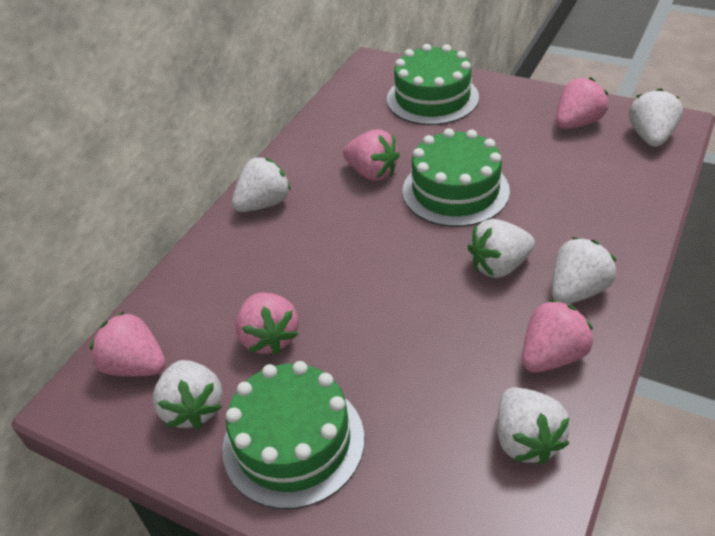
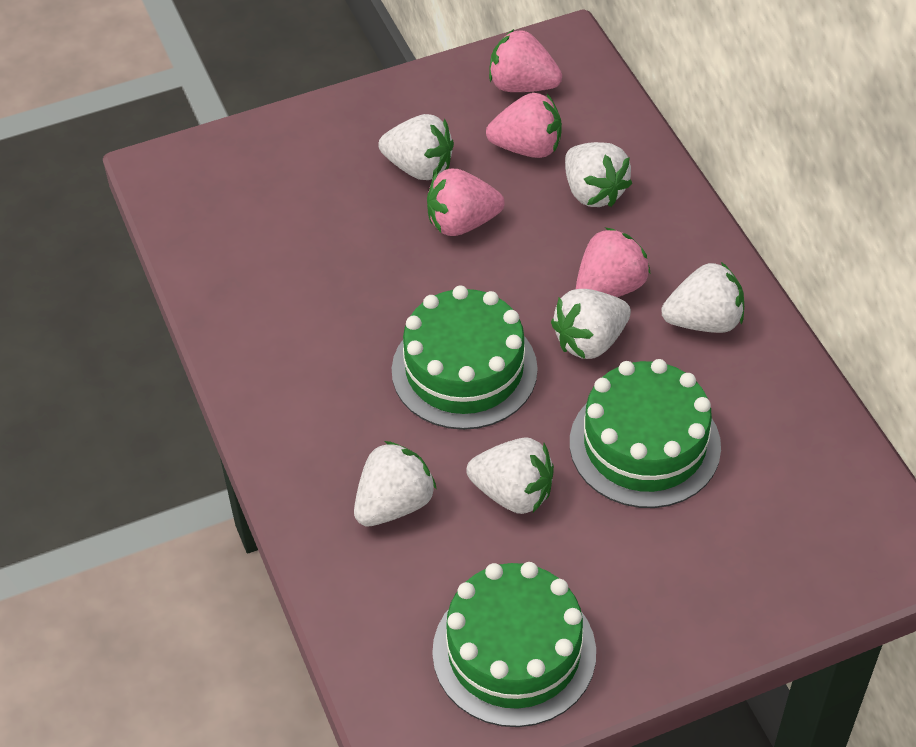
pink strawberry: 5 -> 4

